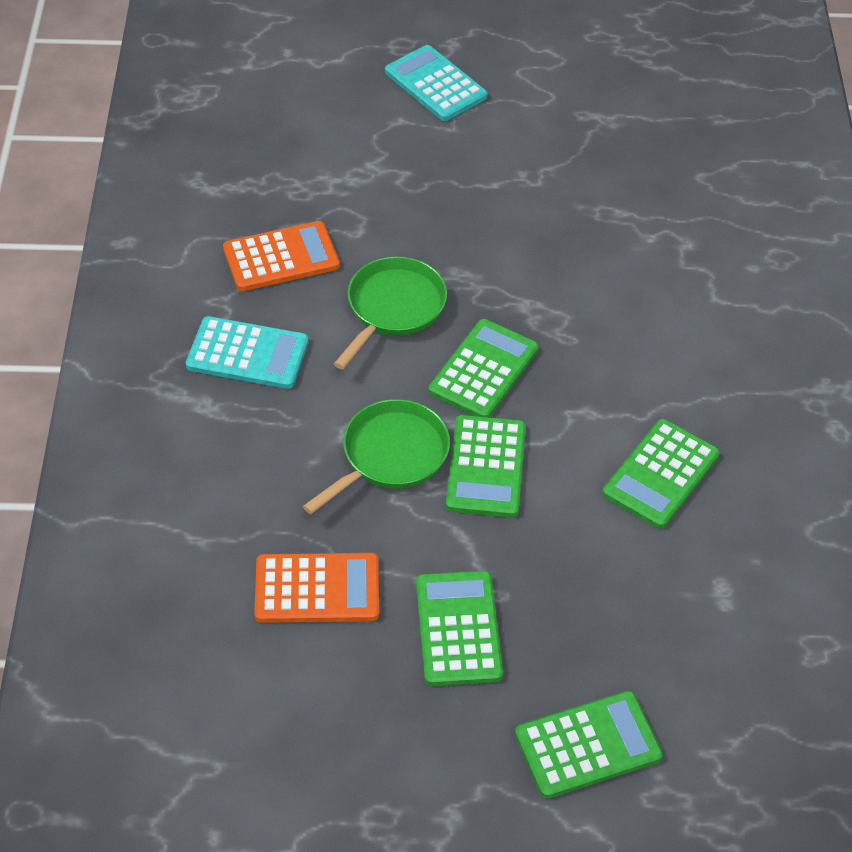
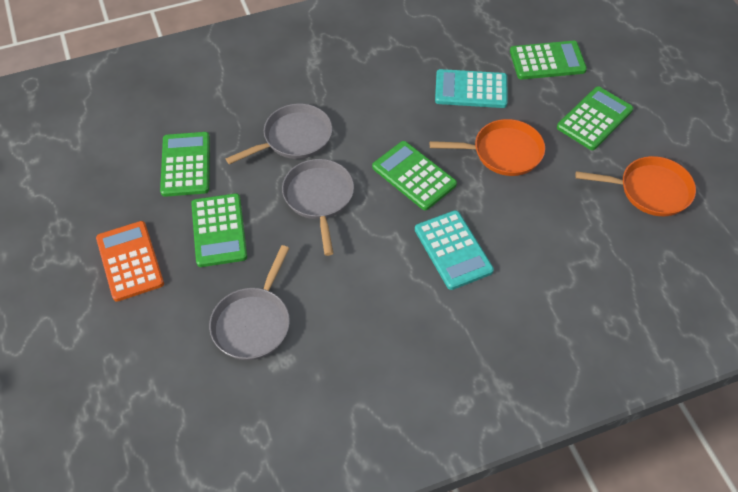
green pan: 2 -> 0
grey pan: 0 -> 3
orange calculator: 2 -> 1
orange pan: 0 -> 2

